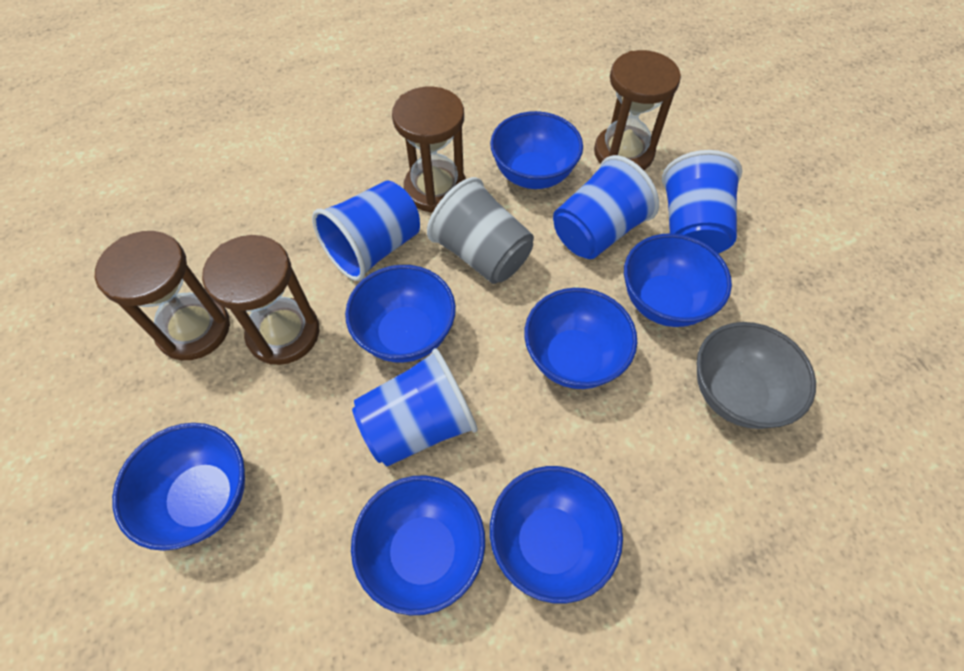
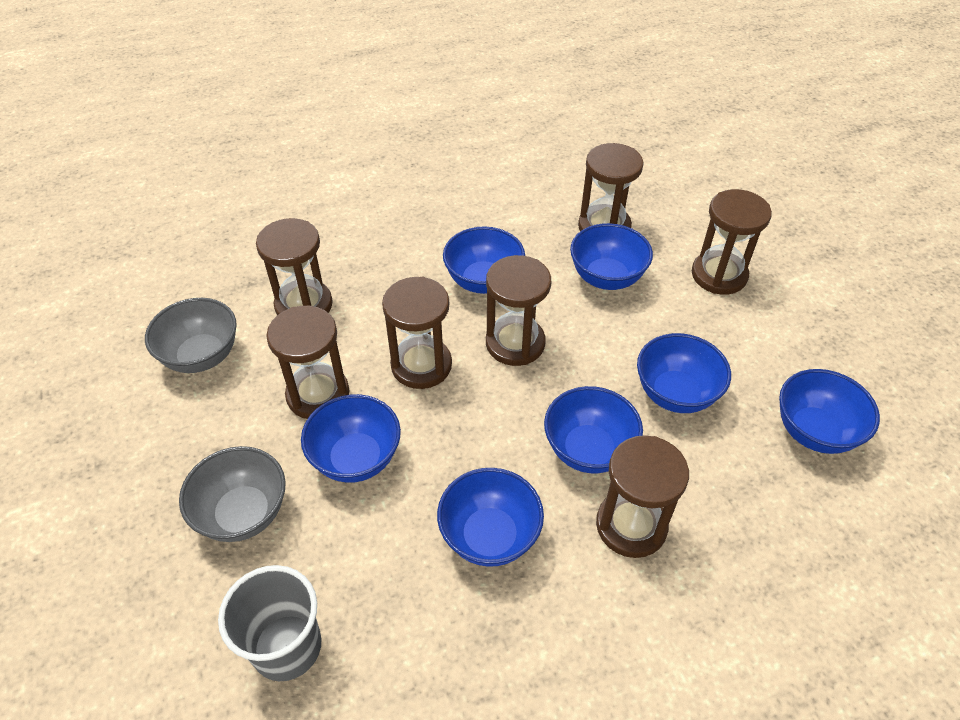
blue cup: 4 -> 0
brown hourglass: 4 -> 7
grey bowl: 1 -> 2

